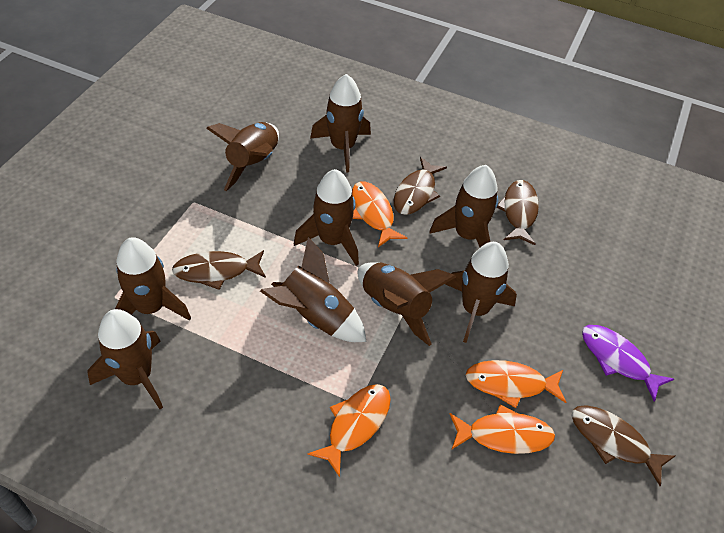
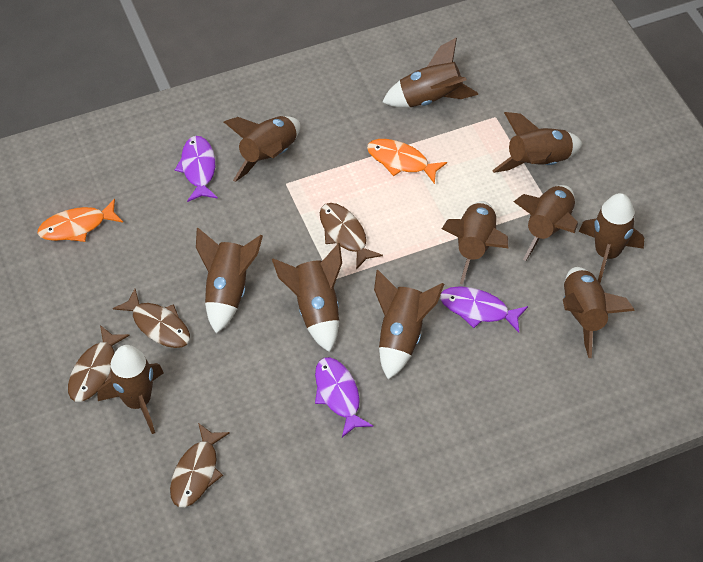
brown rocket: 9 -> 11
orange fish: 4 -> 2
purple fish: 1 -> 3

